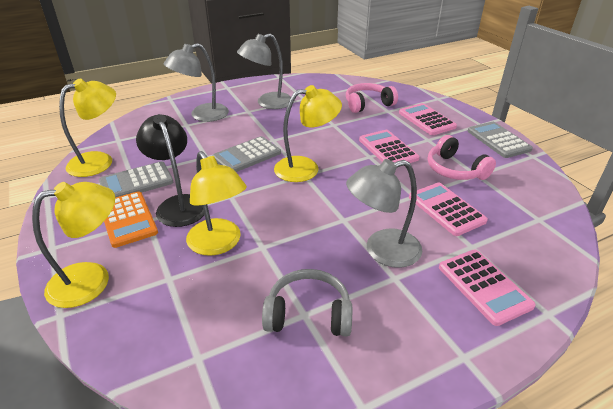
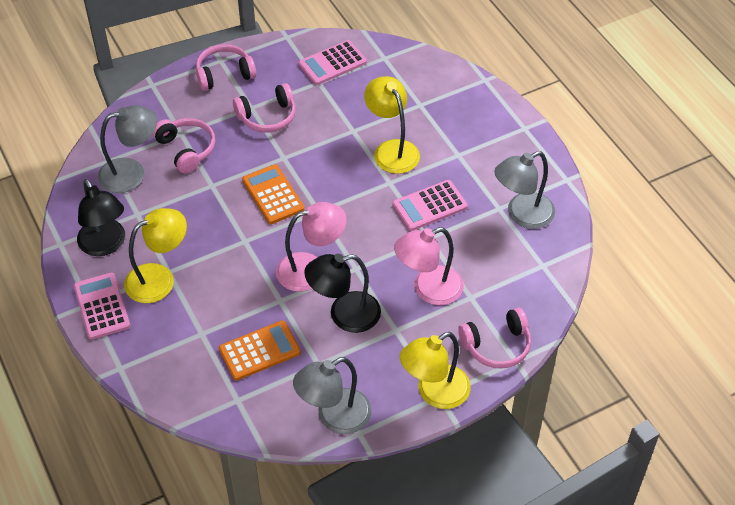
black lamp: 1 -> 2
grey calculator: 3 -> 0
grey headphones: 1 -> 0
orange calculator: 1 -> 2
pink calculator: 4 -> 3
pink headphones: 2 -> 4
pink lamp: 0 -> 2
yellow lamp: 4 -> 3

